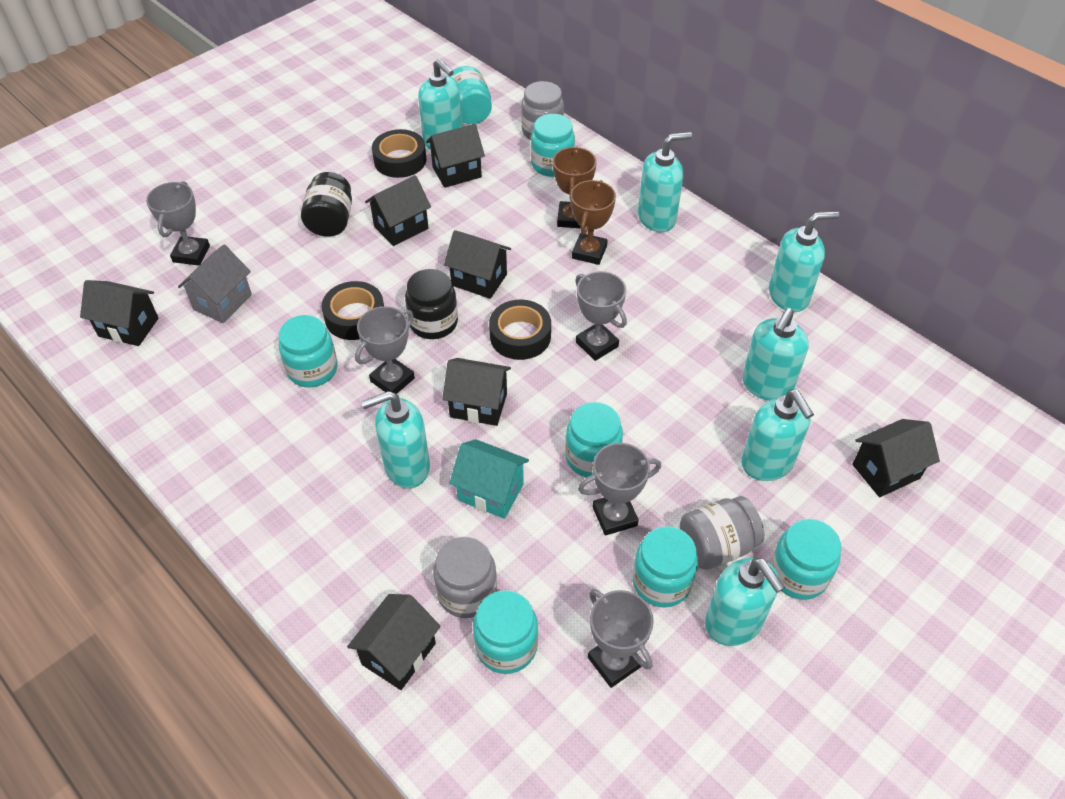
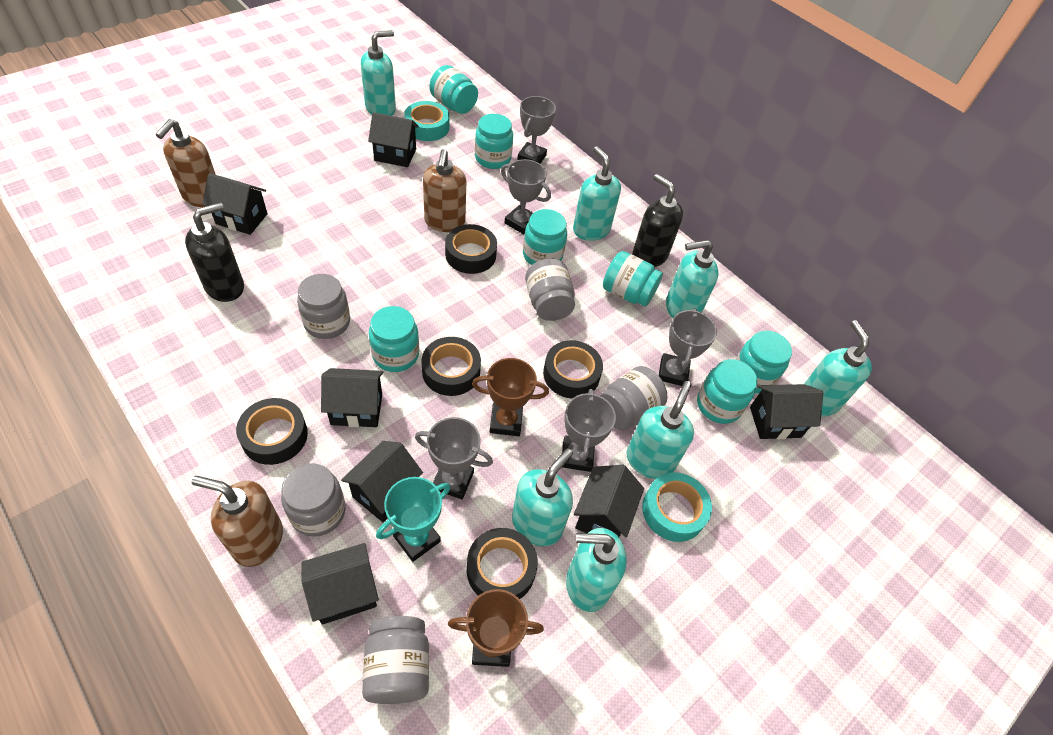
black jar: 2 -> 0
black soap dispenser: 0 -> 2
black tape: 3 -> 5
brown soap dispenser: 0 -> 3
grey house: 1 -> 0
grey jar: 3 -> 5
turquoise house: 1 -> 0
turquoise tape: 0 -> 2
turquoise trophy: 0 -> 1

